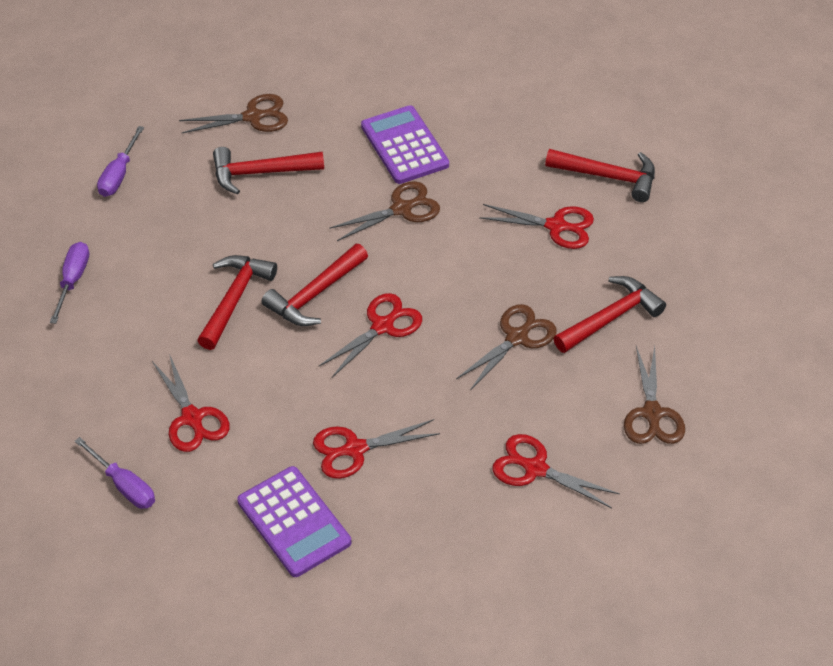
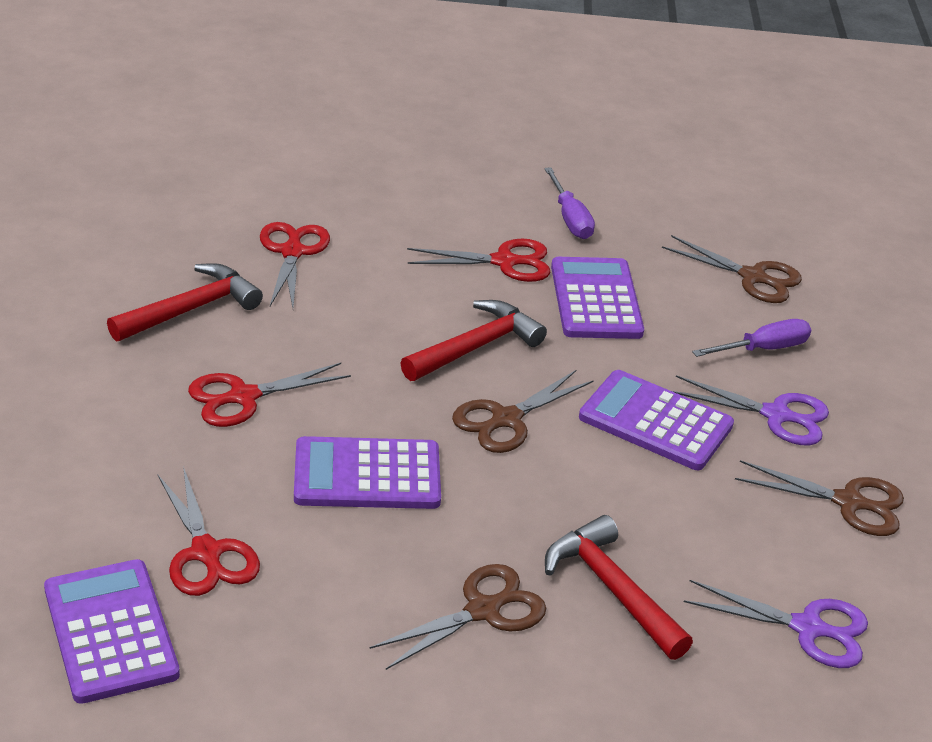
purple calculator: 2 -> 4
purple scissors: 0 -> 2
purple screwdriver: 3 -> 2
red hammer: 5 -> 3
red scissors: 5 -> 4

